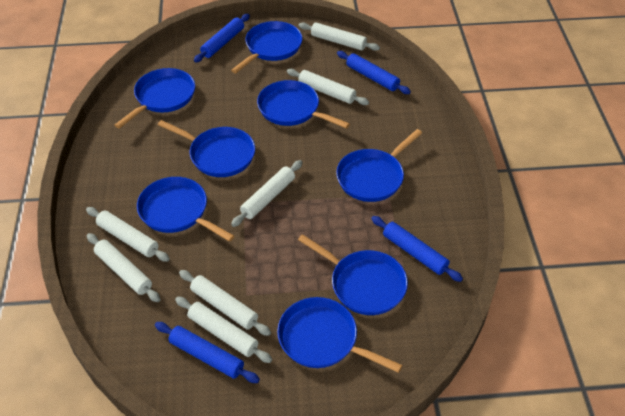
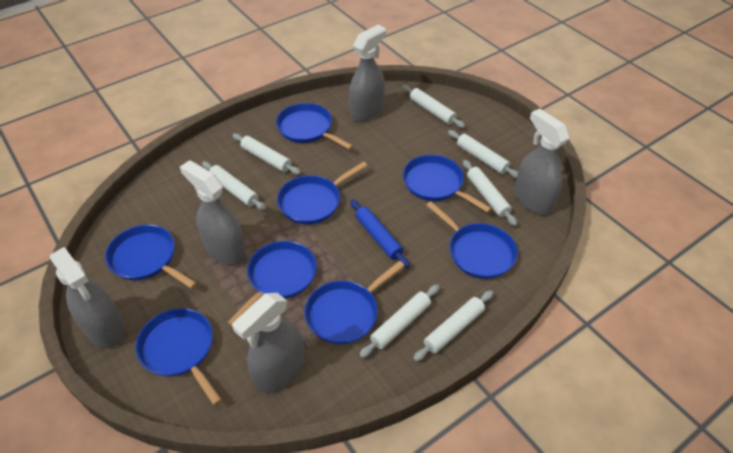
blue rolling pin: 4 -> 1
grey spray bottle: 0 -> 5

